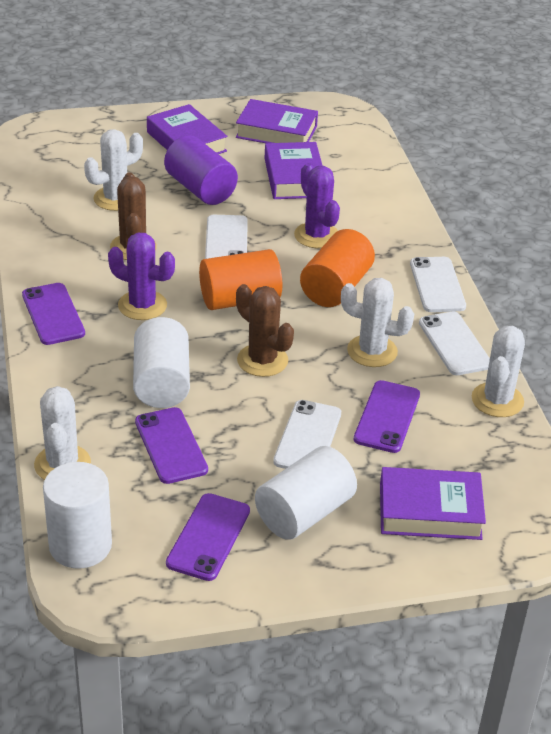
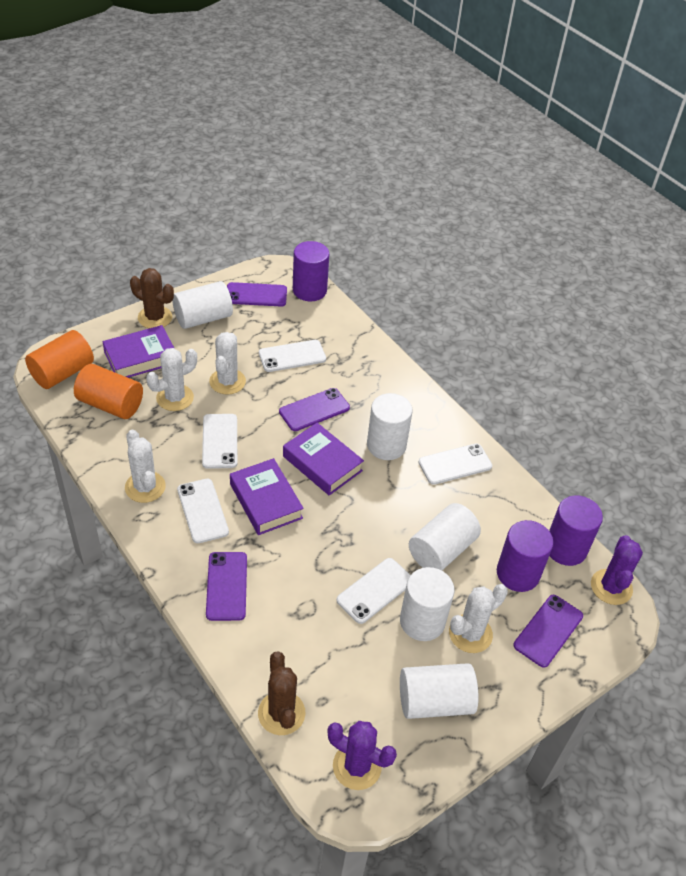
purple book: 4 -> 3
purple cylinder: 1 -> 3
white cylinder: 3 -> 5
white phone: 4 -> 5

